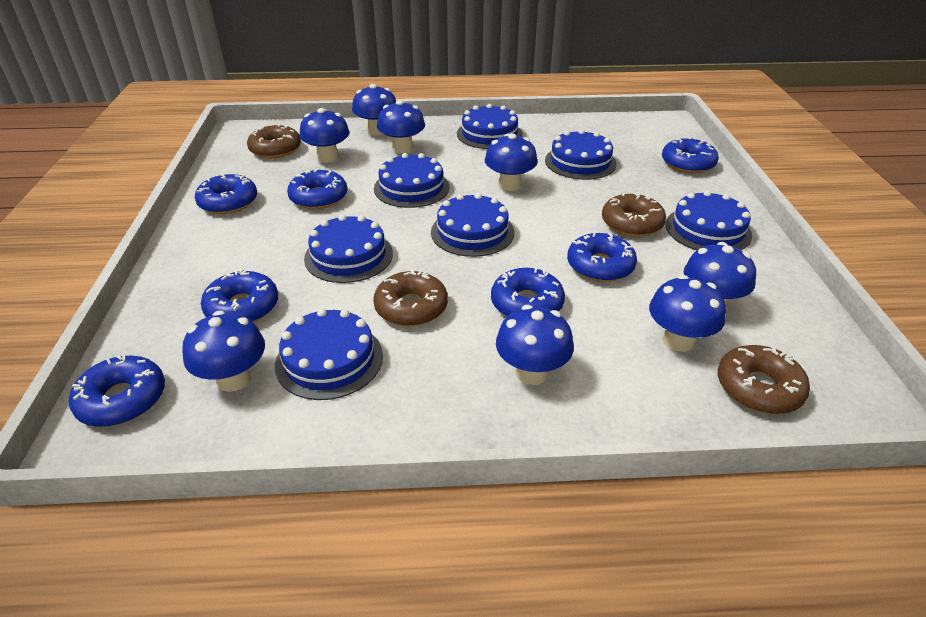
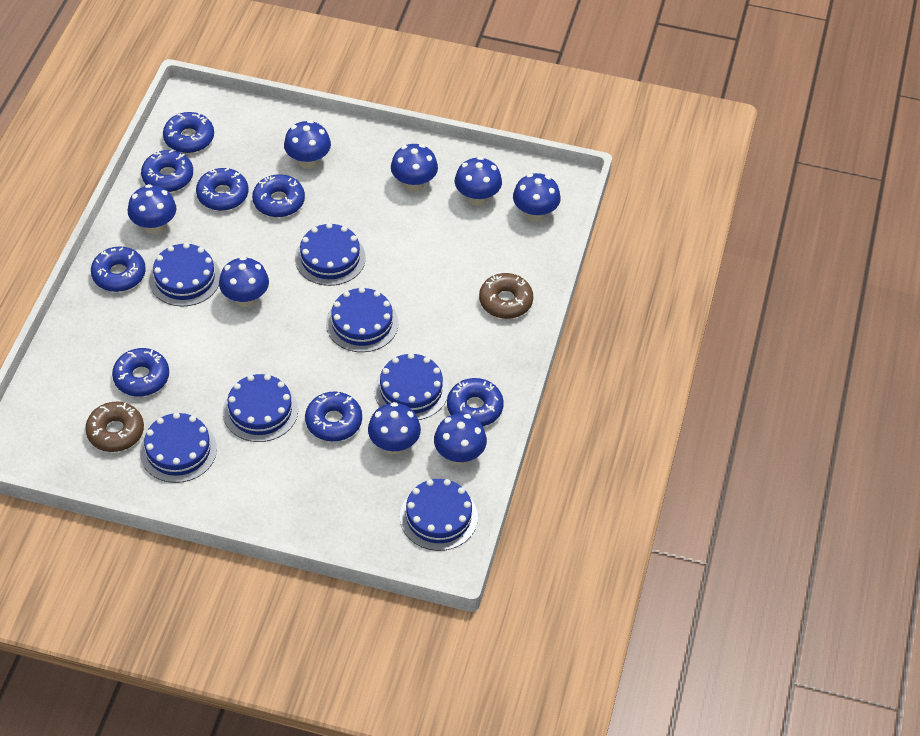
blue donut: 7 -> 8
brown donut: 4 -> 2

